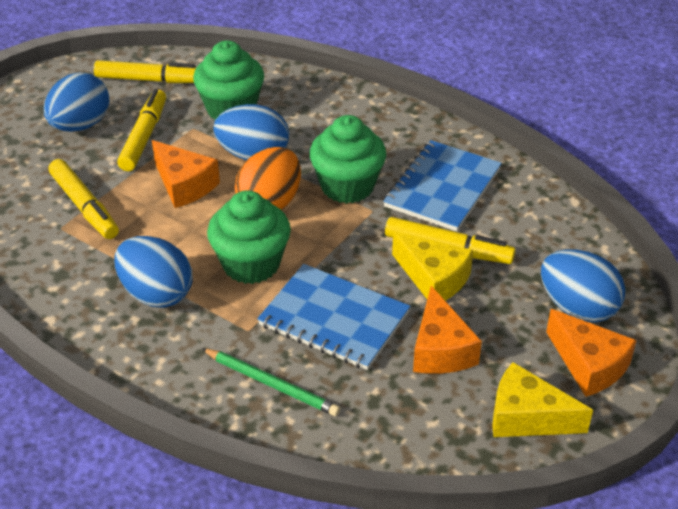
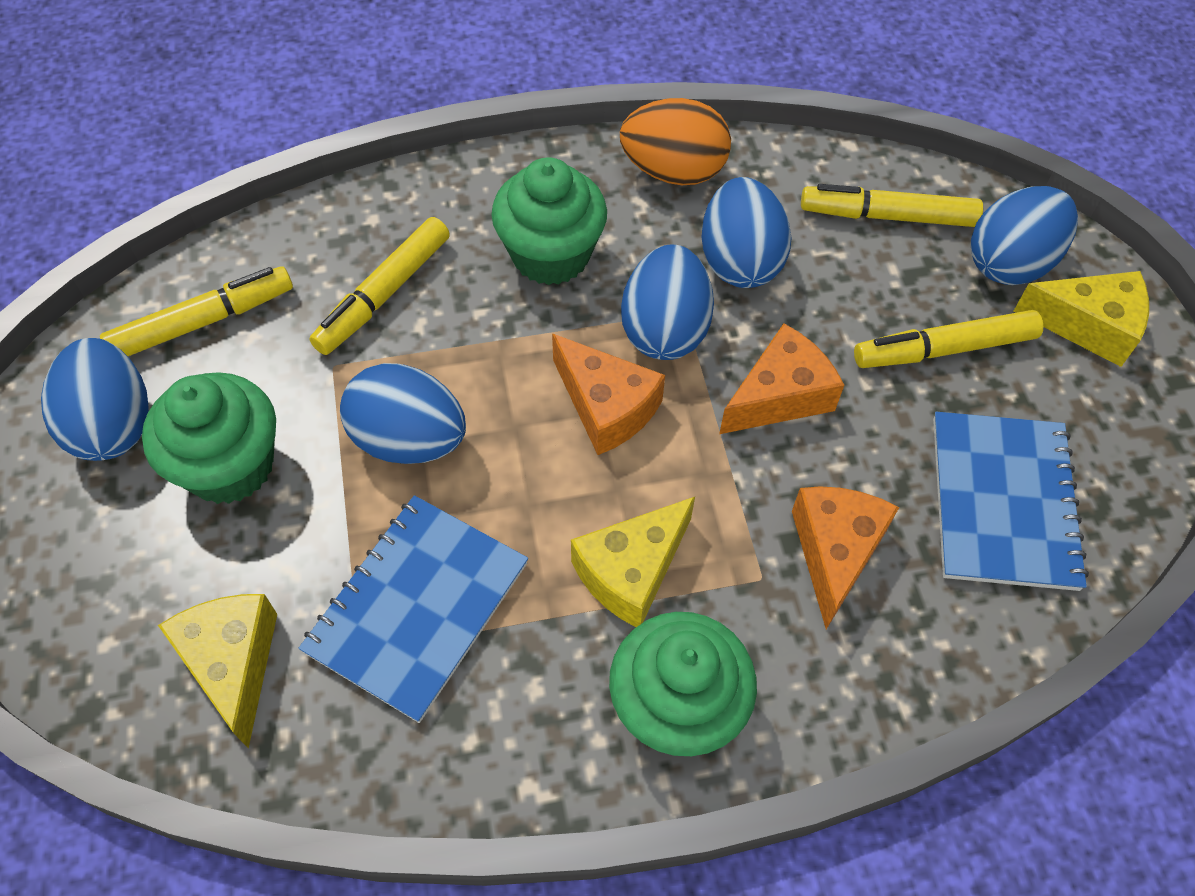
blue egg: 4 -> 5
green pencil: 1 -> 0
yellow cheese: 2 -> 3

